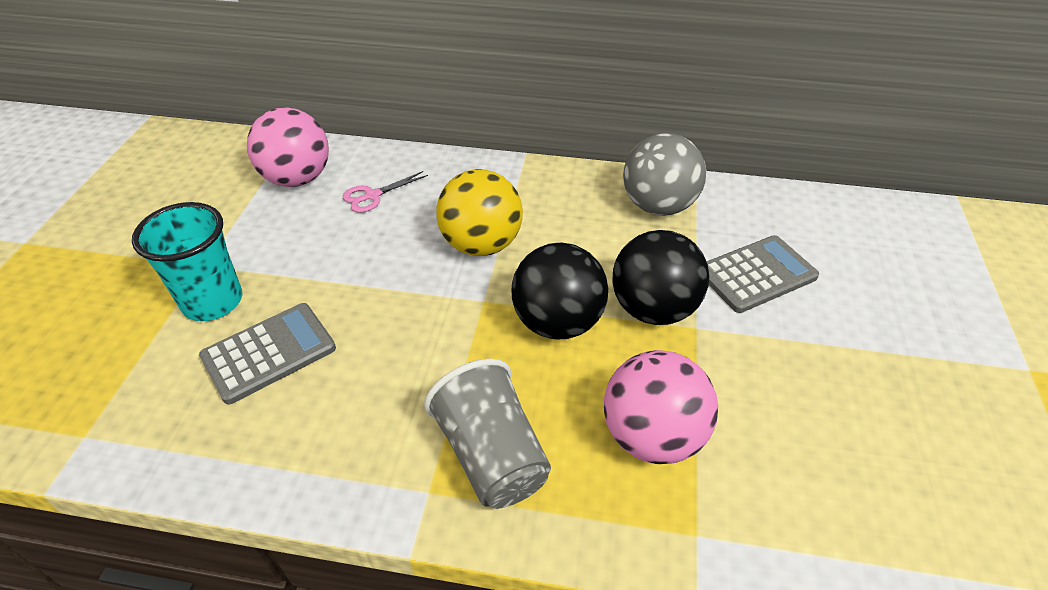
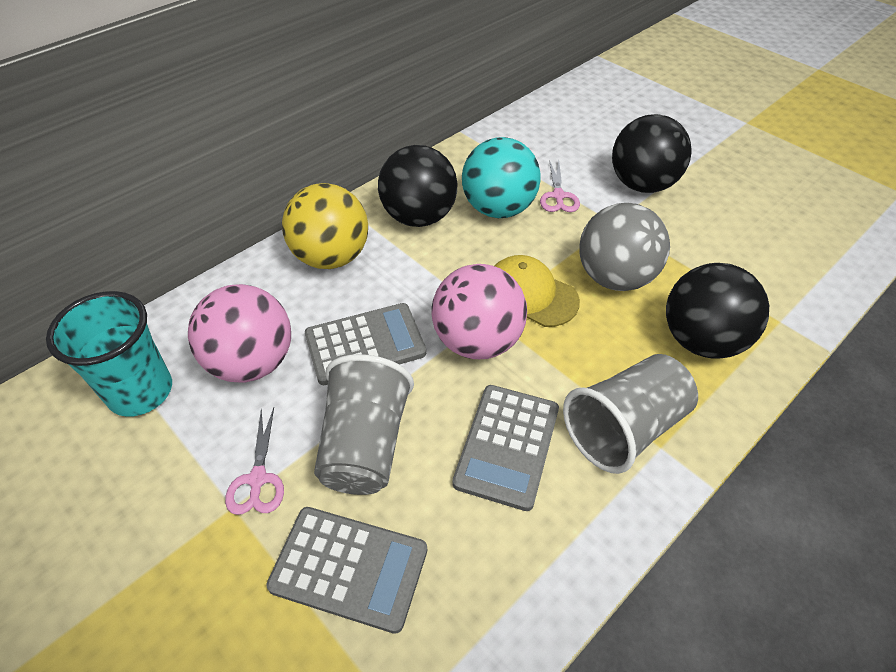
black ball: 2 -> 3
grey calculator: 2 -> 3
grey cup: 1 -> 2
pink scissors: 1 -> 2
turquoise ball: 0 -> 1
yellow cap: 0 -> 1

